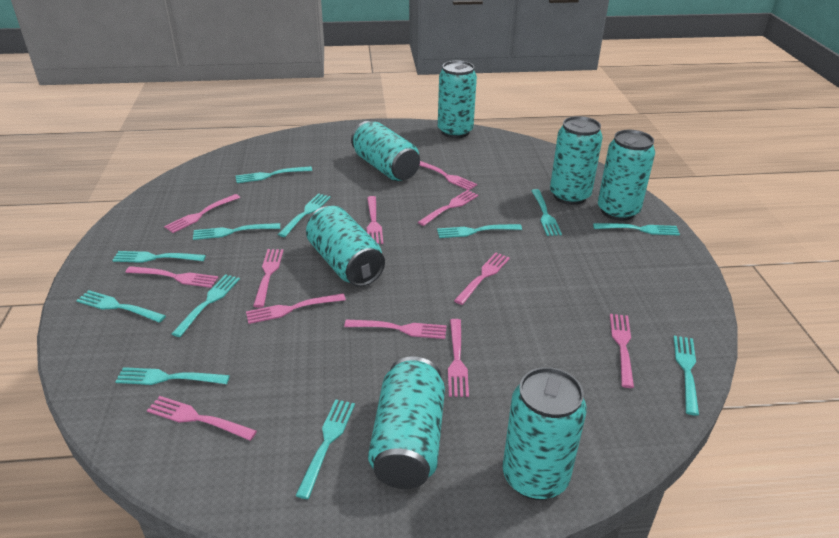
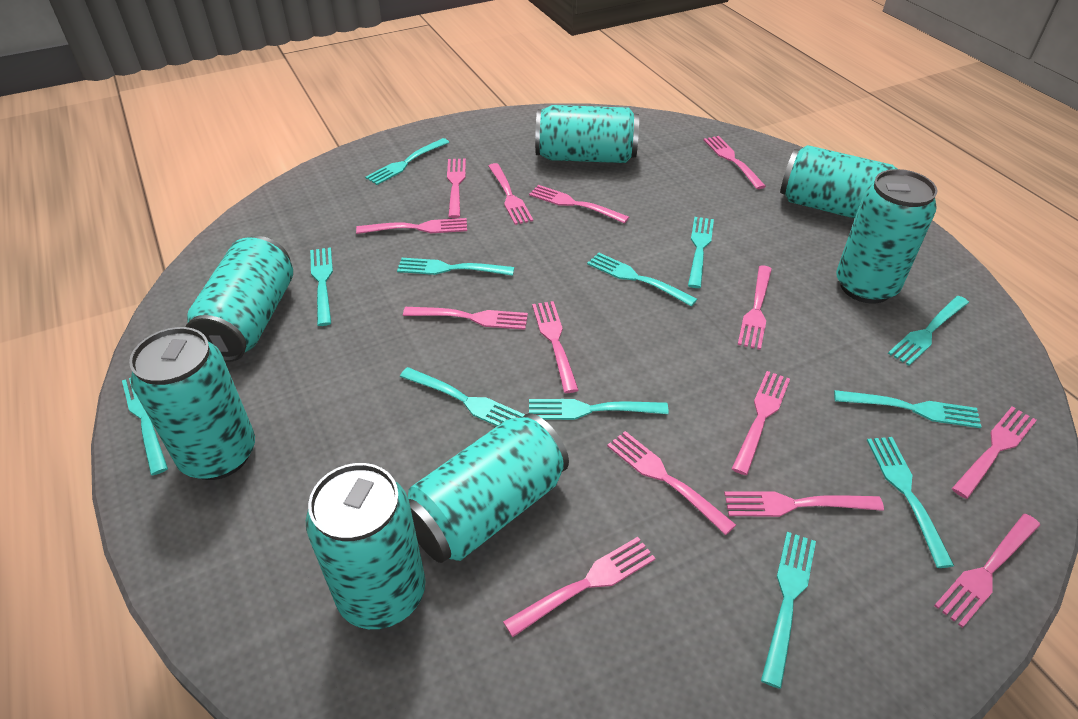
pink fork: 12 -> 14

